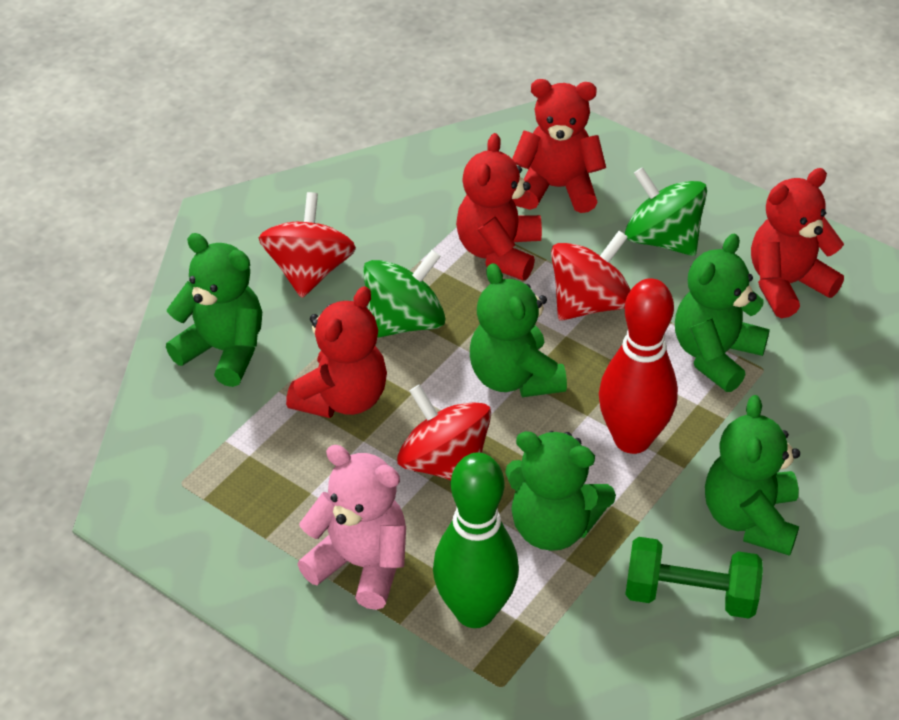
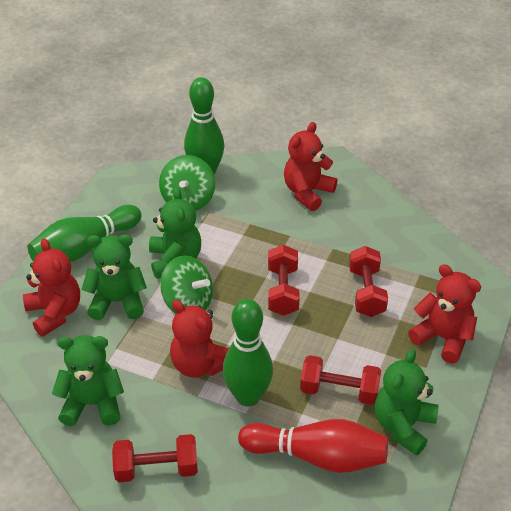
green bowling pin: 1 -> 3
green dumbbell: 1 -> 0
green teddy bear: 5 -> 4
pink teddy bear: 1 -> 0
red dumbbell: 0 -> 4
red spinning top: 3 -> 0

